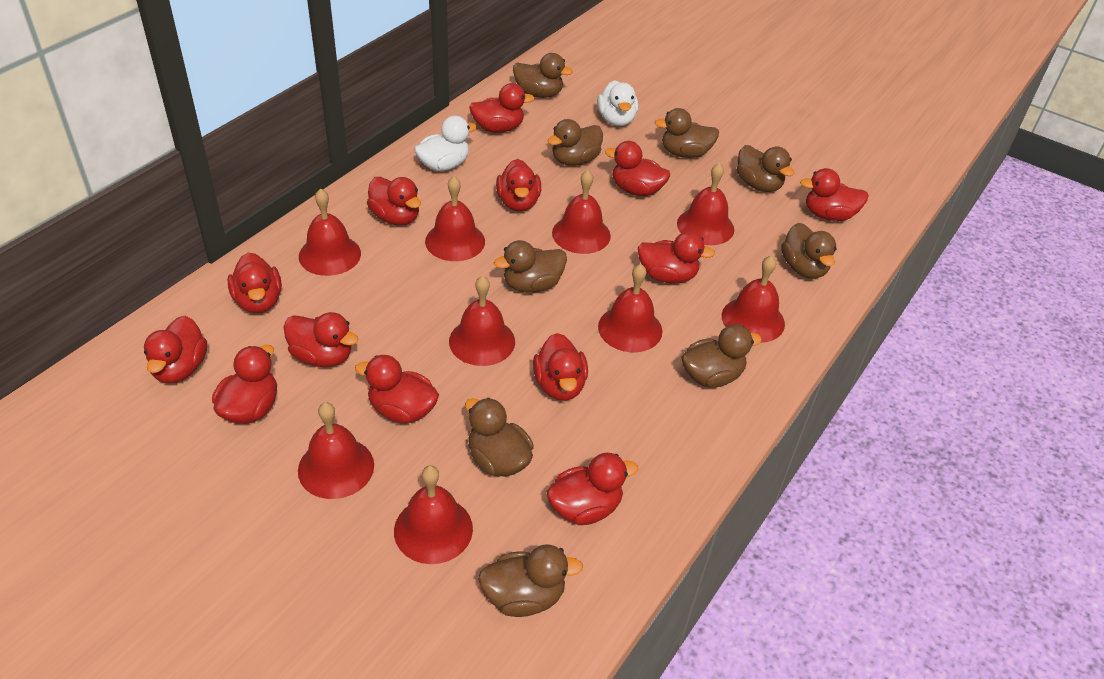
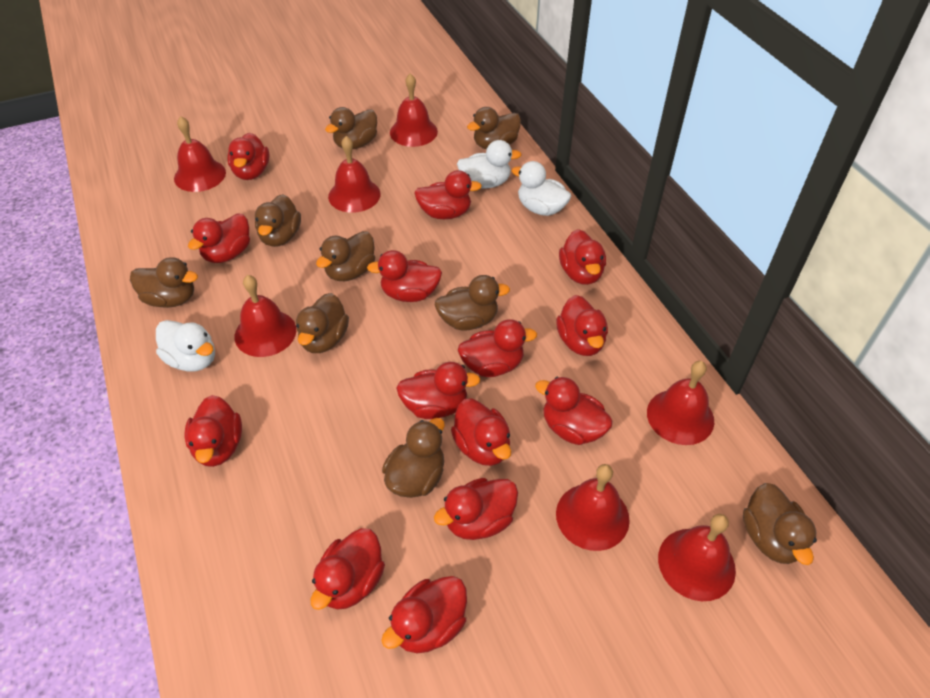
red bell: 9 -> 7
red duck: 13 -> 14
white duck: 2 -> 3

